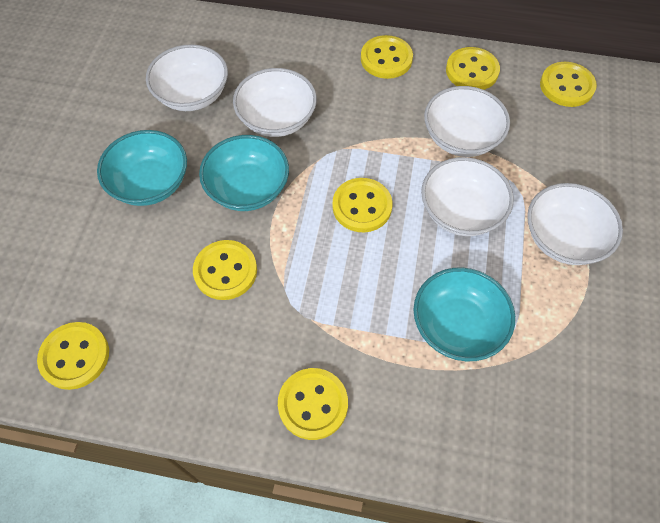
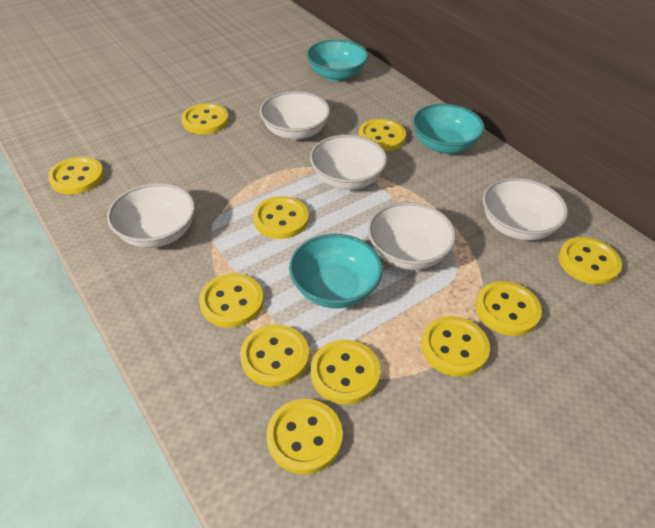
yellow button: 7 -> 11

